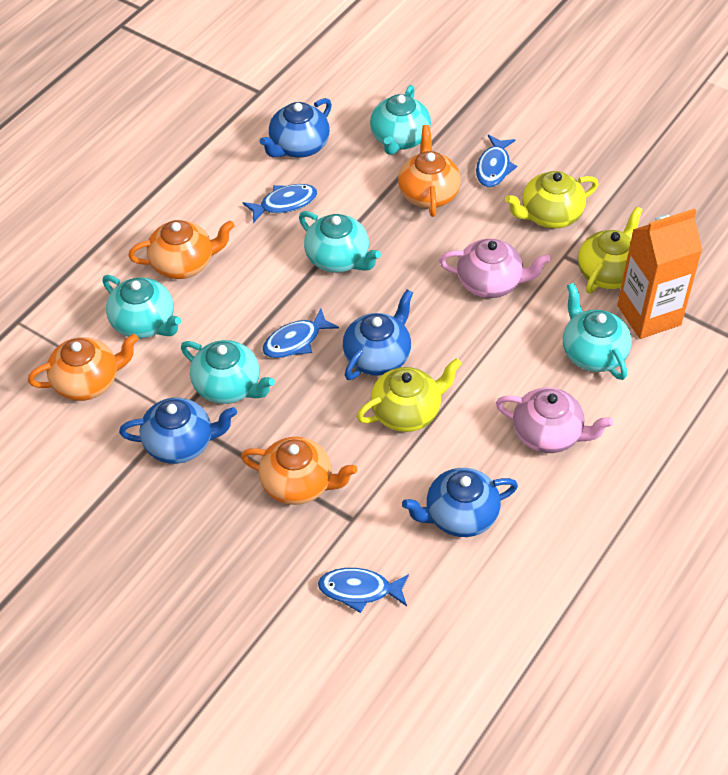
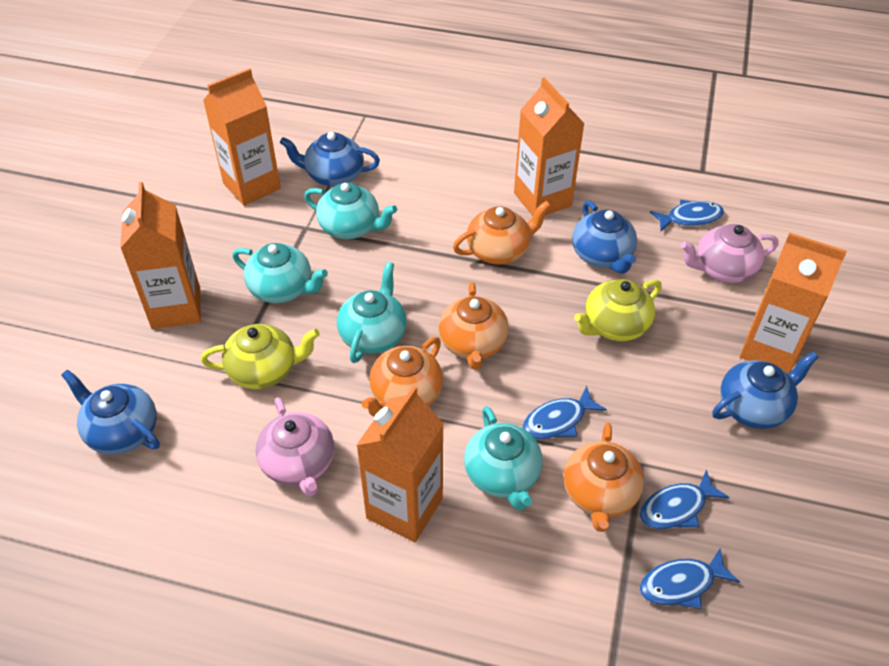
orange carton: 1 -> 5
turquoise teapot: 5 -> 4
yellow teapot: 3 -> 2

